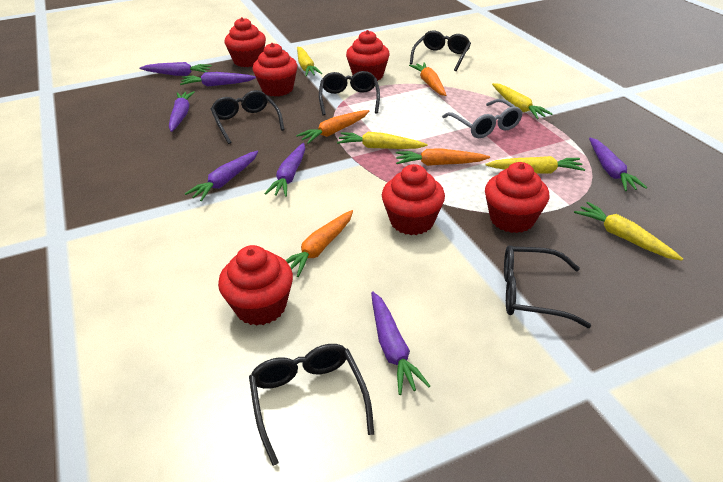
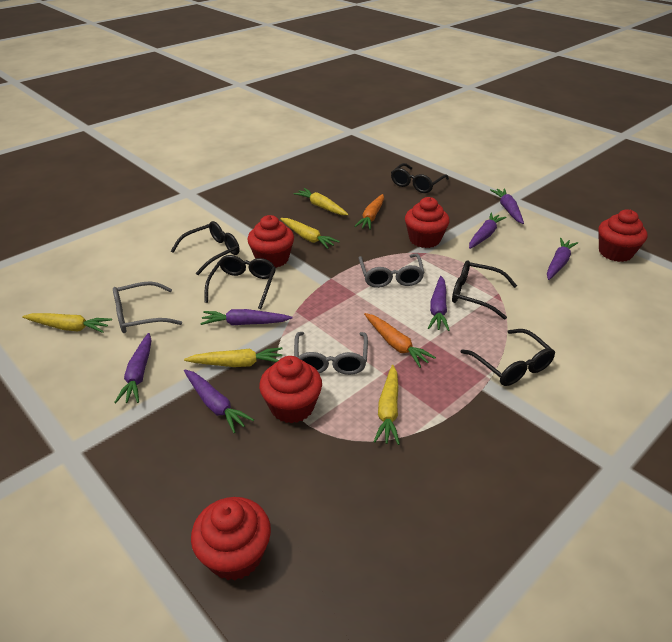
grey glasses: 1 -> 3
orange carrot: 4 -> 2
red cupcake: 6 -> 5

